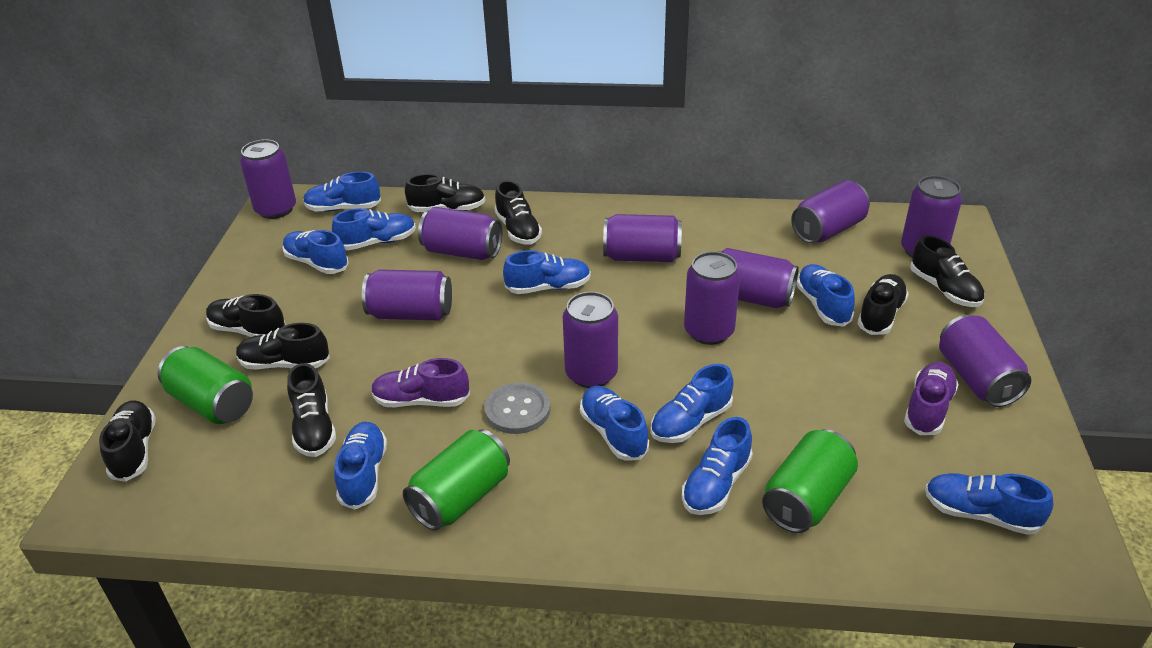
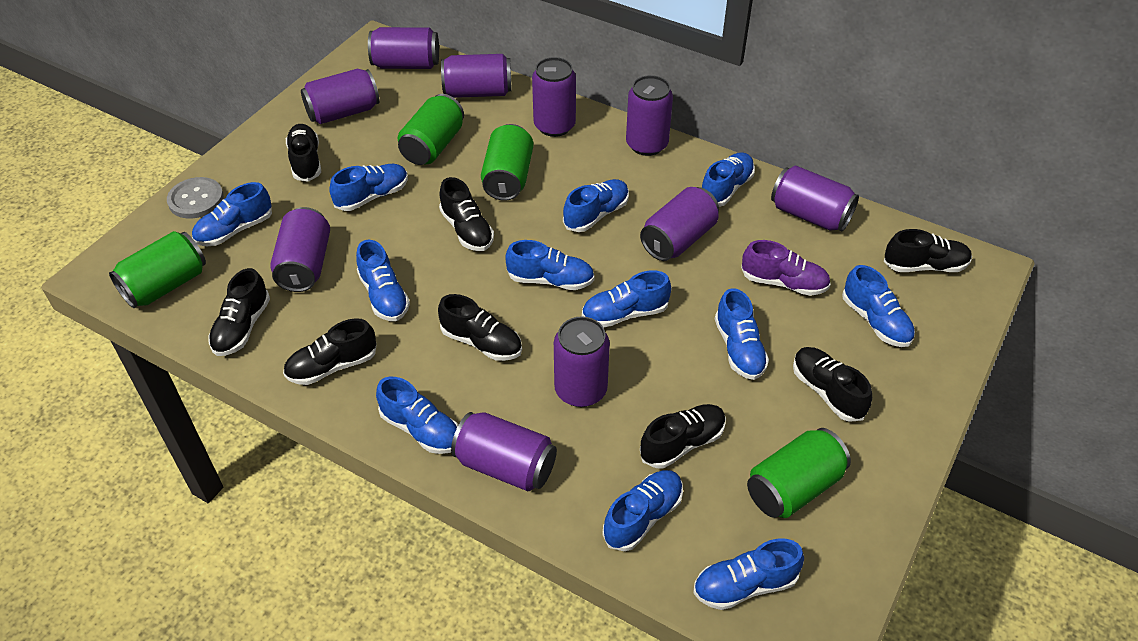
blue shoe: 10 -> 12
green can: 3 -> 4
purple shoe: 2 -> 1

